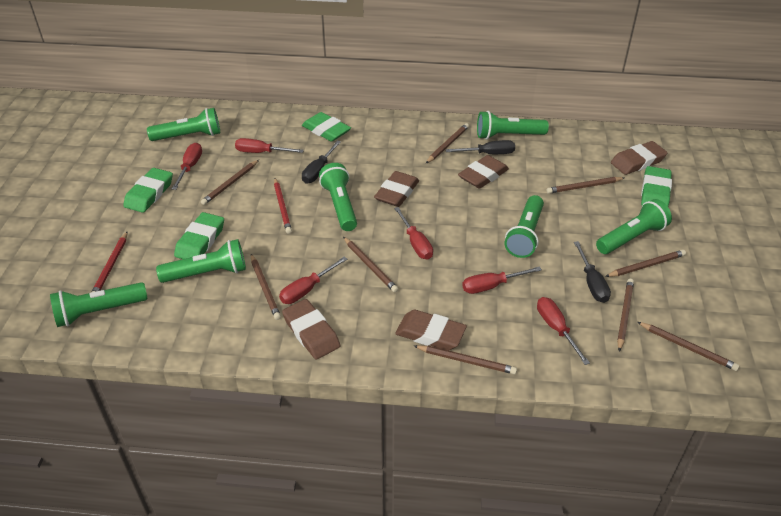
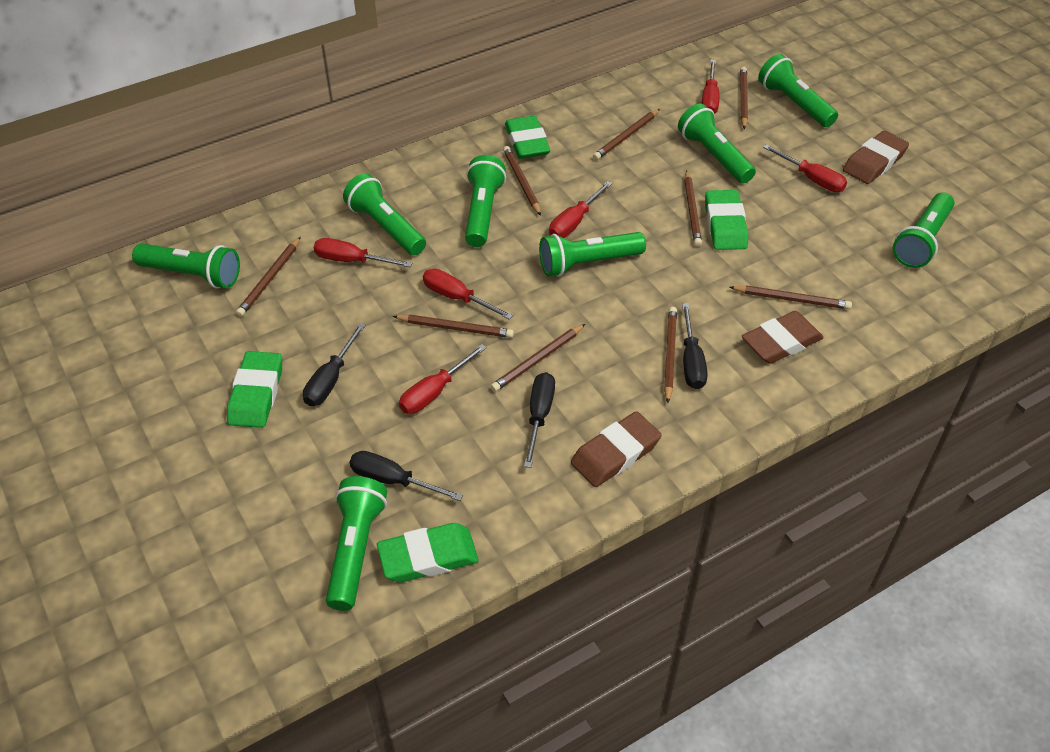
black screwdriver: 3 -> 4
brown eraser: 5 -> 3
green flashlight: 7 -> 8
red pencil: 2 -> 0

